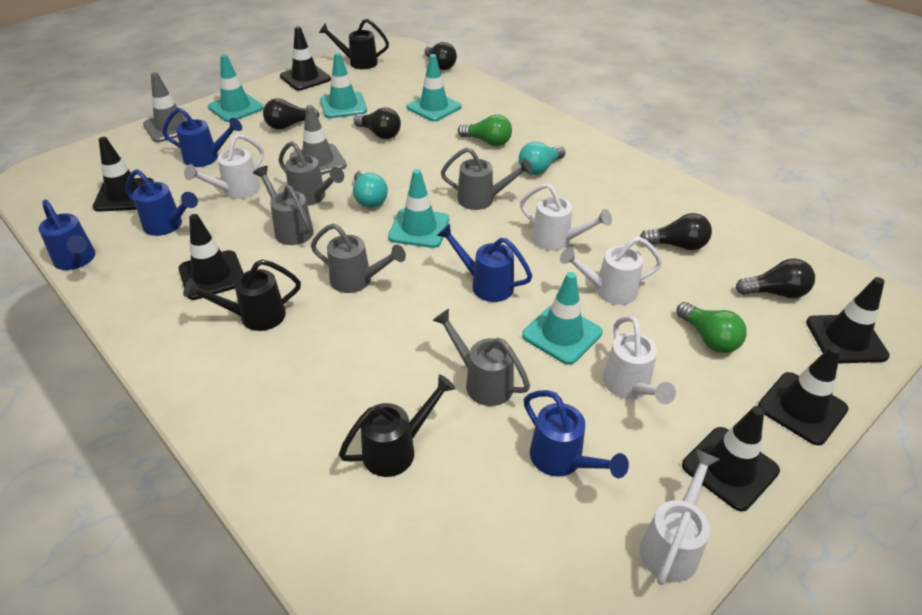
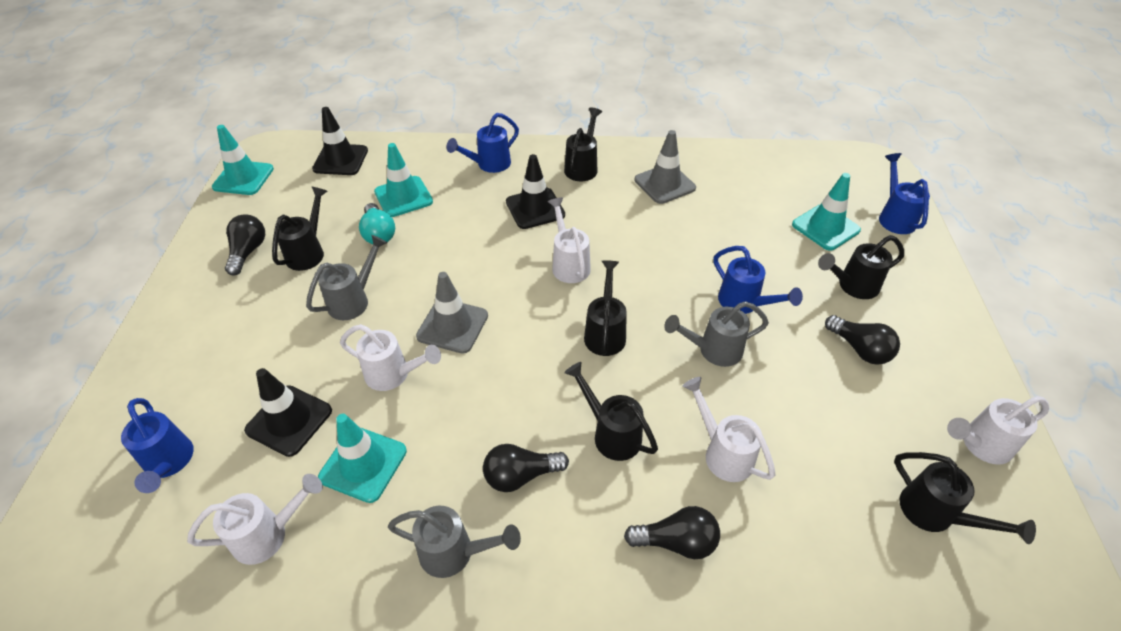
black light bulb: 5 -> 4
black traffic cone: 6 -> 3
black watering can: 3 -> 6
blue watering can: 5 -> 4
green light bulb: 2 -> 0
grey watering can: 5 -> 3
turquoise light bulb: 2 -> 1
turquoise traffic cone: 5 -> 4

